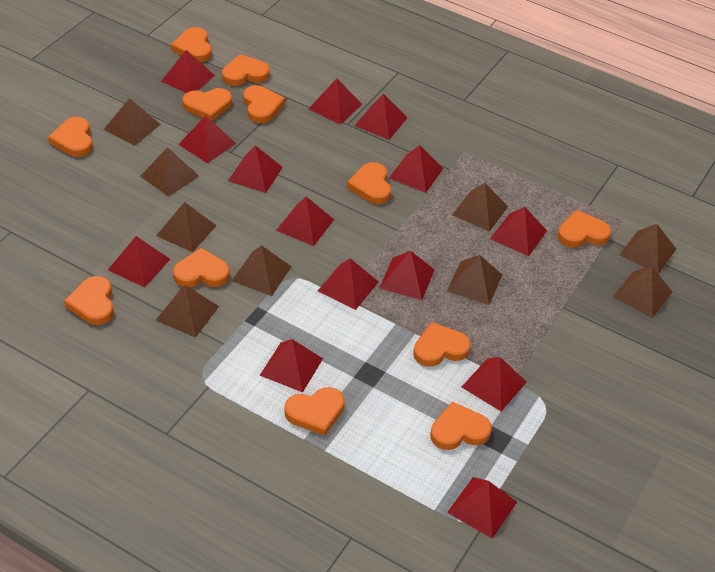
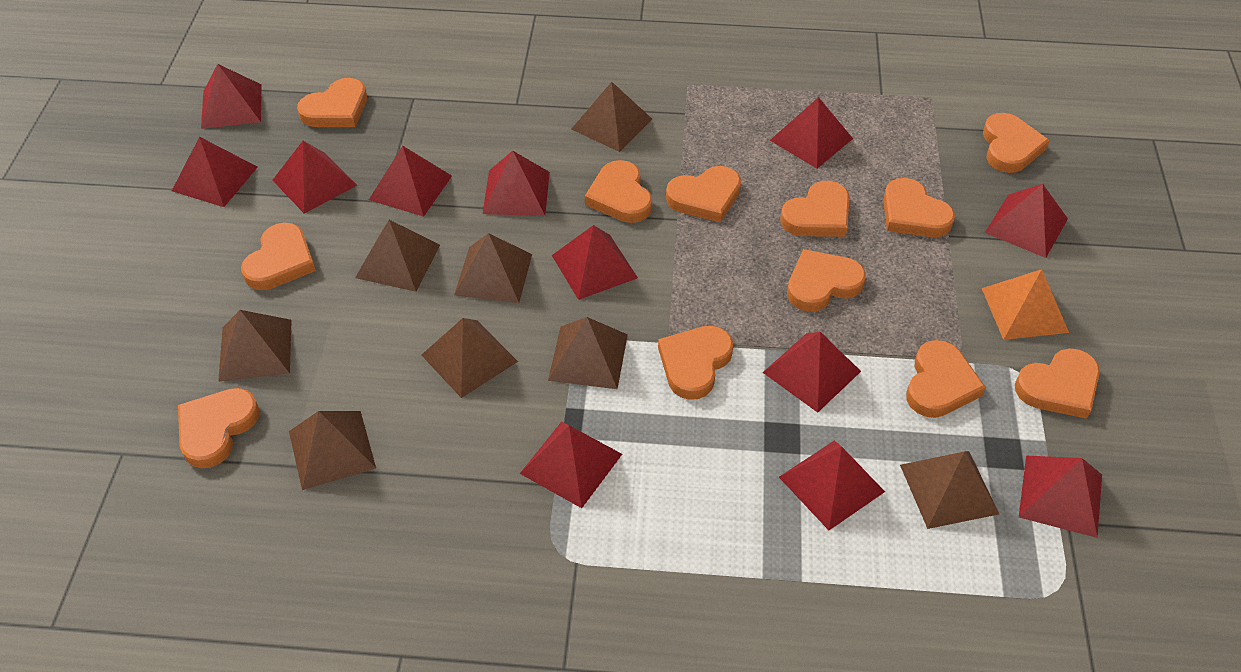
brown pyramid: 9 -> 8
orange pyramid: 0 -> 1
red pyramid: 14 -> 12

